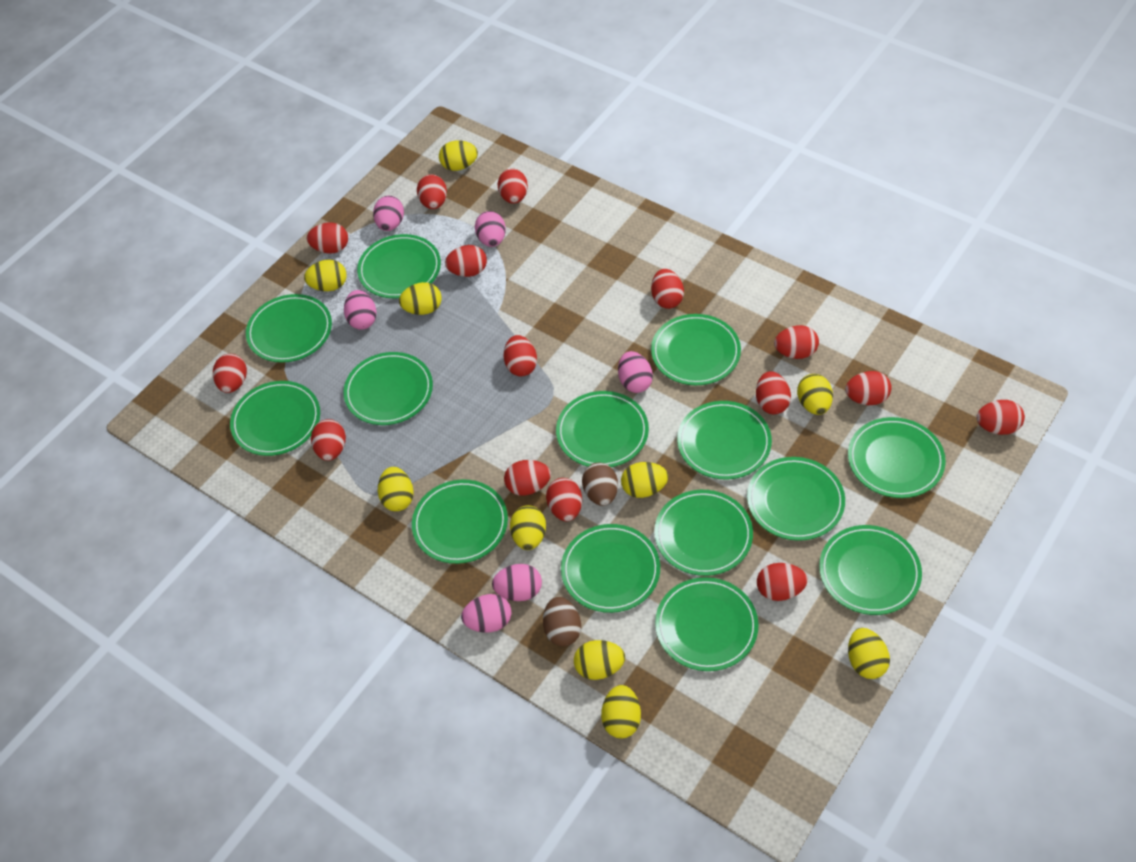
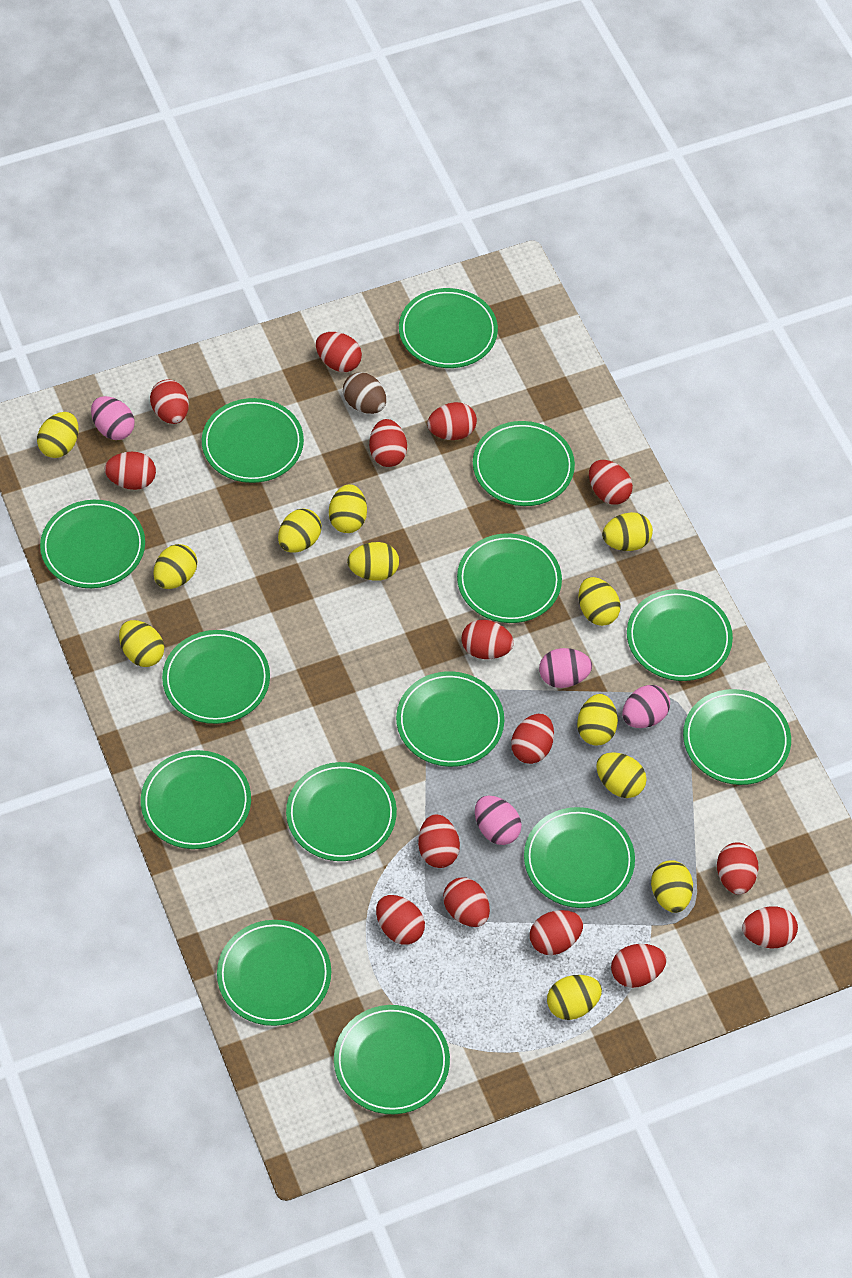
brown egg: 2 -> 1
pink egg: 6 -> 4
yellow egg: 10 -> 12

